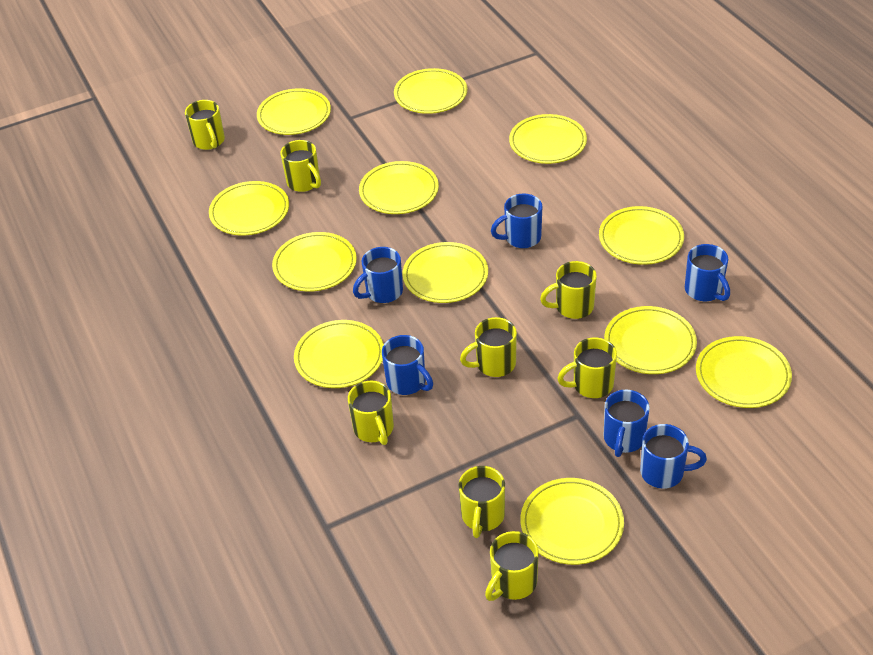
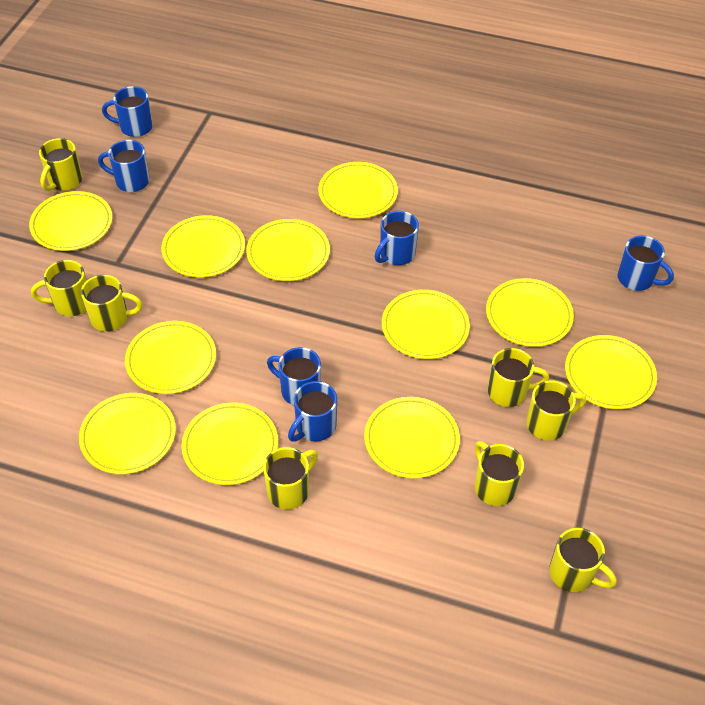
yellow plate: 12 -> 11

